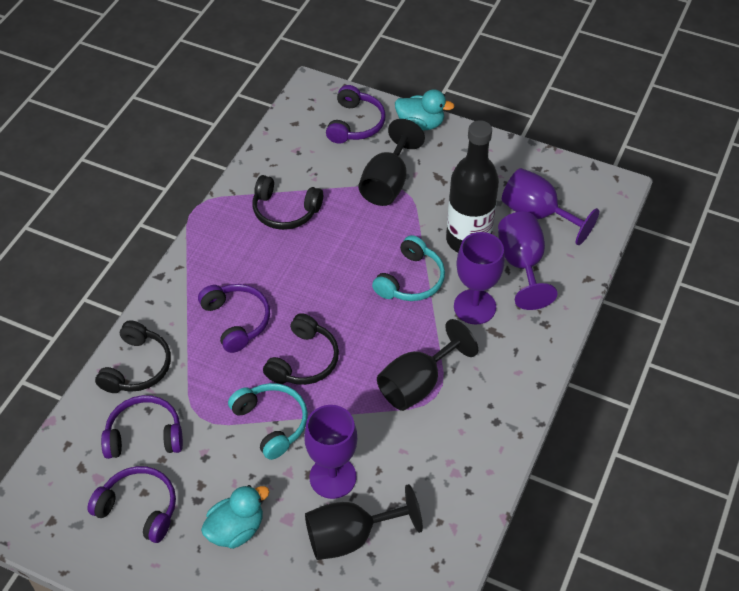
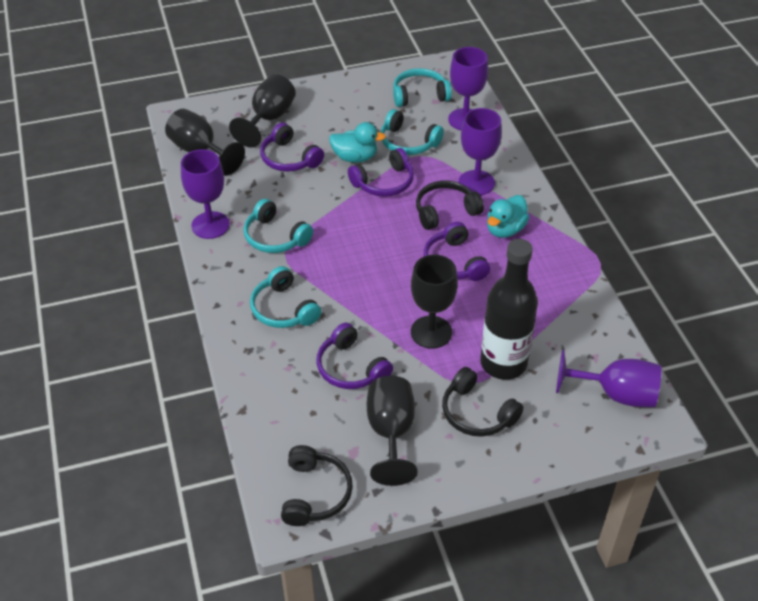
black goblet: 3 -> 4
turquoise headphones: 2 -> 4

